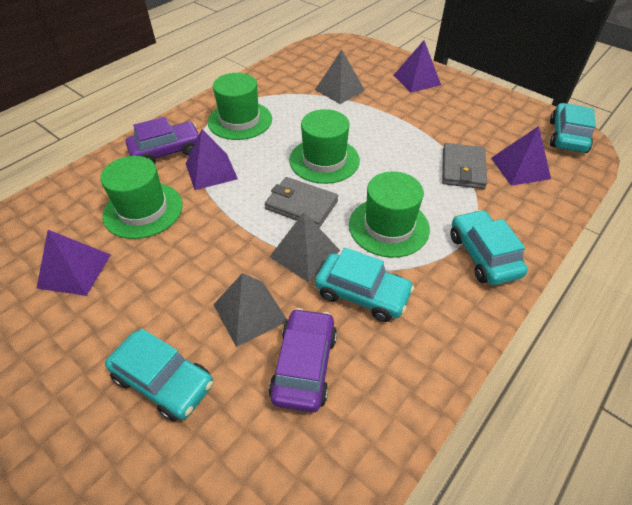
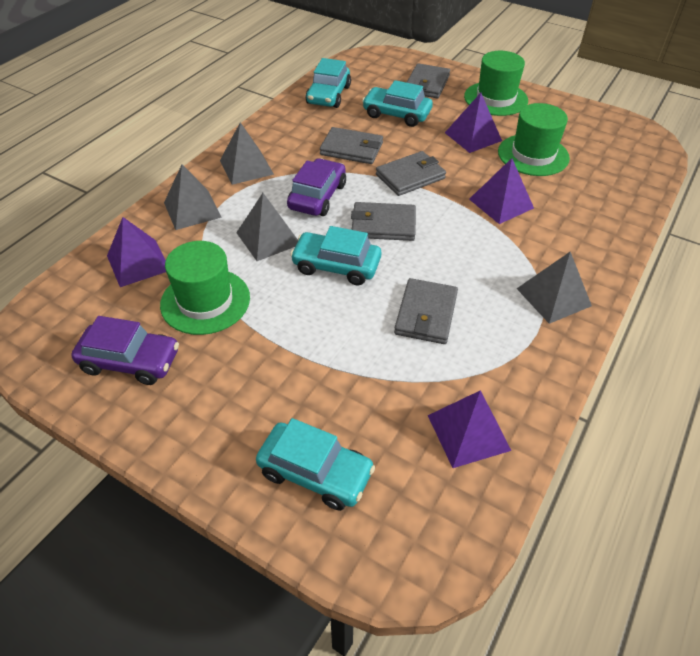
green hat: 4 -> 3
grey pyramid: 3 -> 4
grey wallet: 2 -> 5

